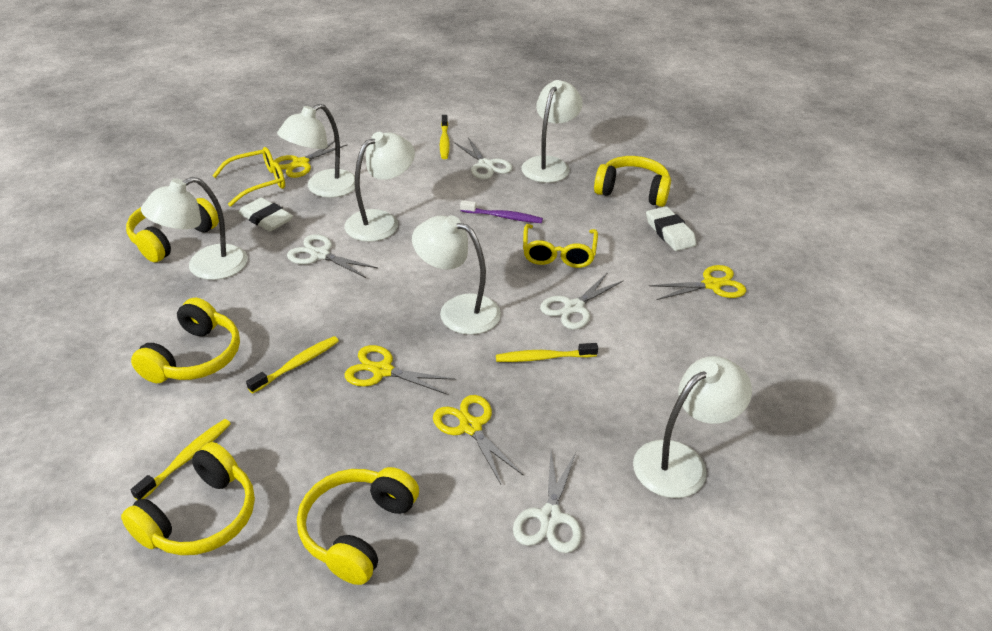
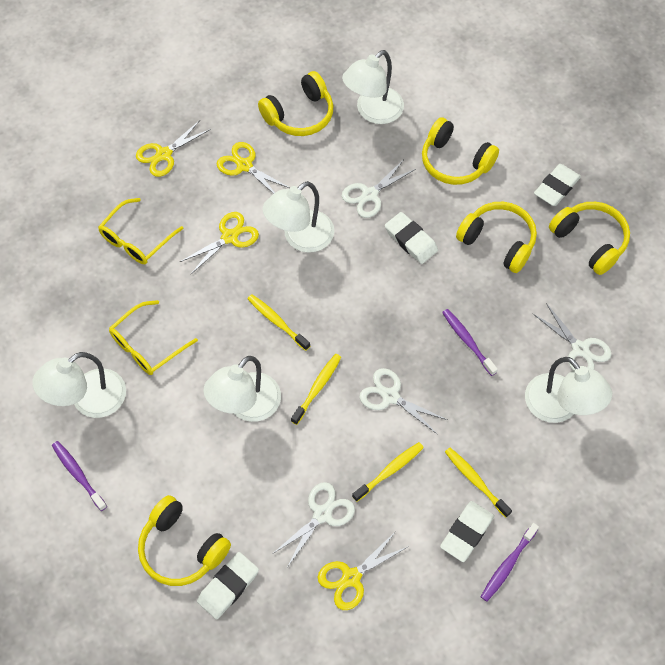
purple toothbrush: 1 -> 3
white eraser: 2 -> 4
white lamp: 6 -> 5

